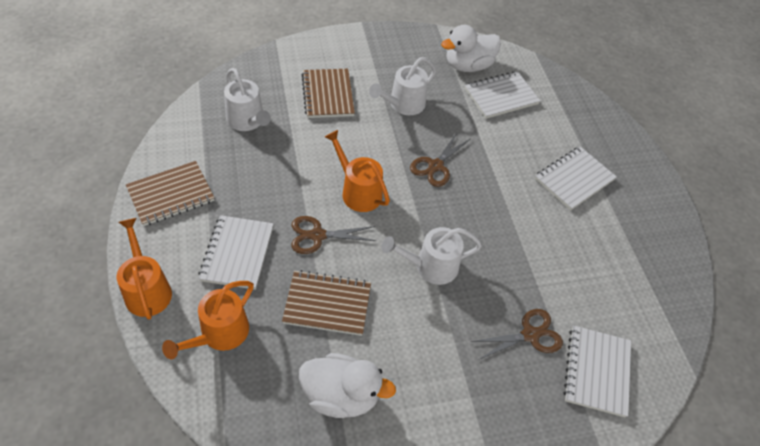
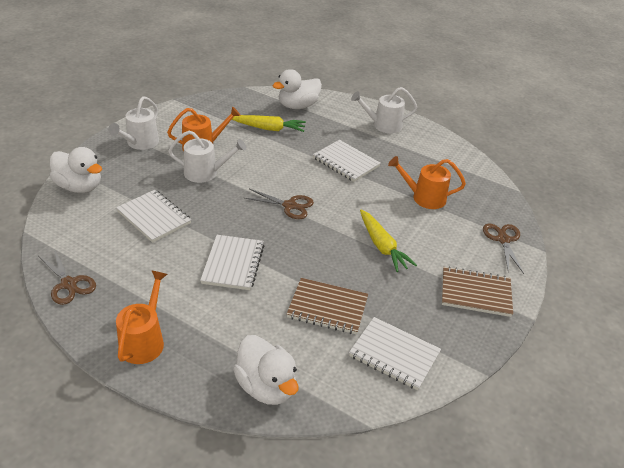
brown notebook: 3 -> 2
white duck: 2 -> 3
yellow carrot: 0 -> 2

